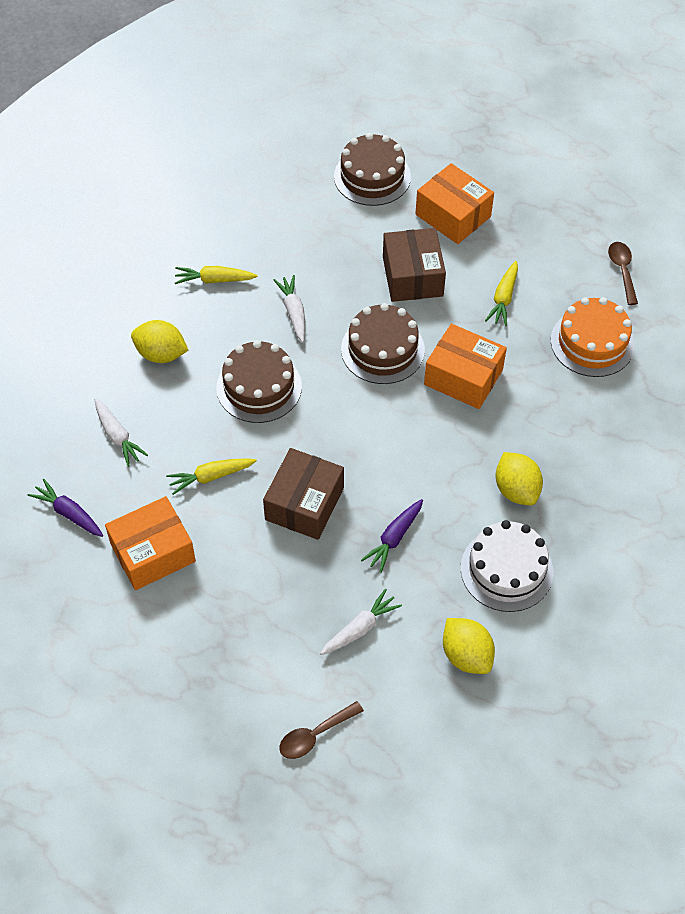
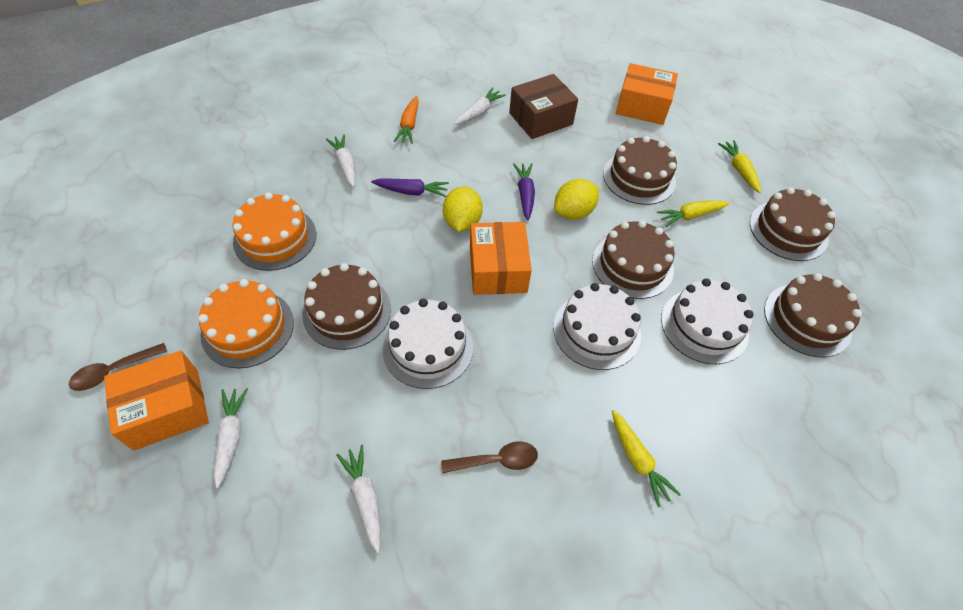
brown box: 2 -> 1
brown cake: 3 -> 5
orange cake: 1 -> 2
orange carrot: 0 -> 1
white cake: 1 -> 3
white carrot: 3 -> 4
yellow lemon: 3 -> 2

